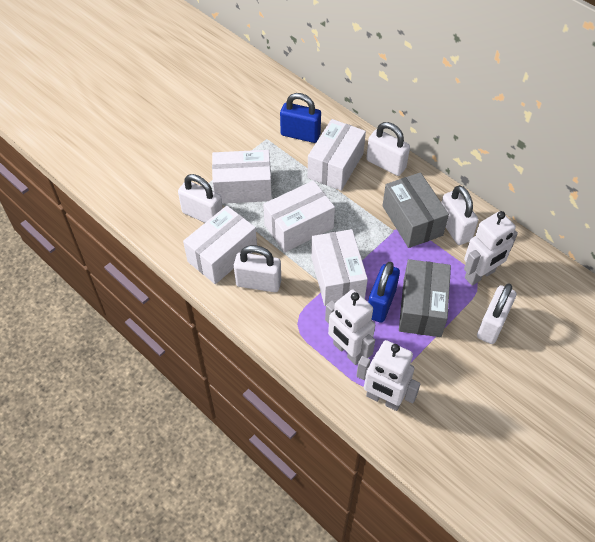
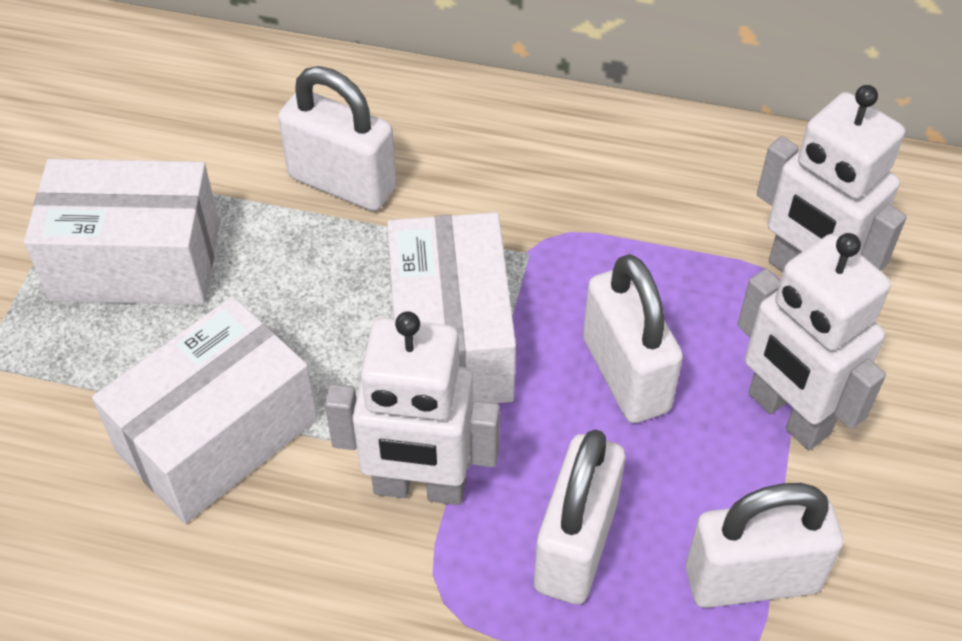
blue padlock: 2 -> 0
grey box: 2 -> 0
white box: 5 -> 3
white padlock: 5 -> 4

